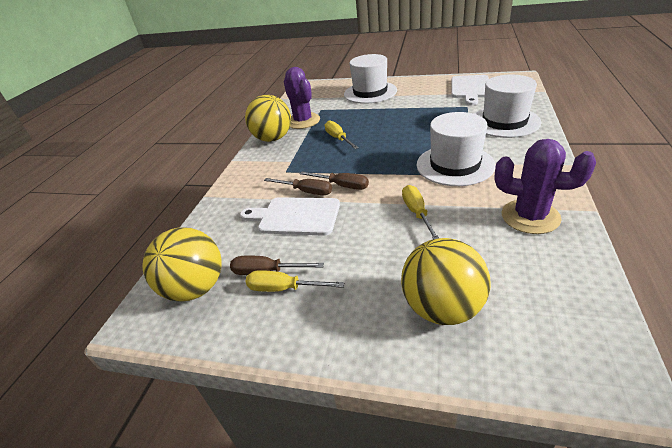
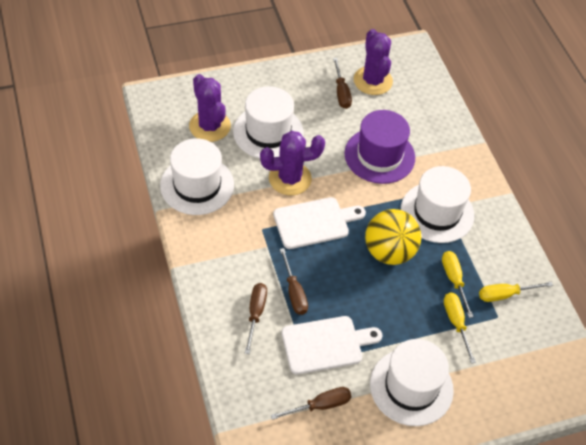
brown screwdriver: 3 -> 4
purple cactus: 2 -> 3
purple hat: 0 -> 1
white hat: 3 -> 4
yellow ball: 3 -> 1

